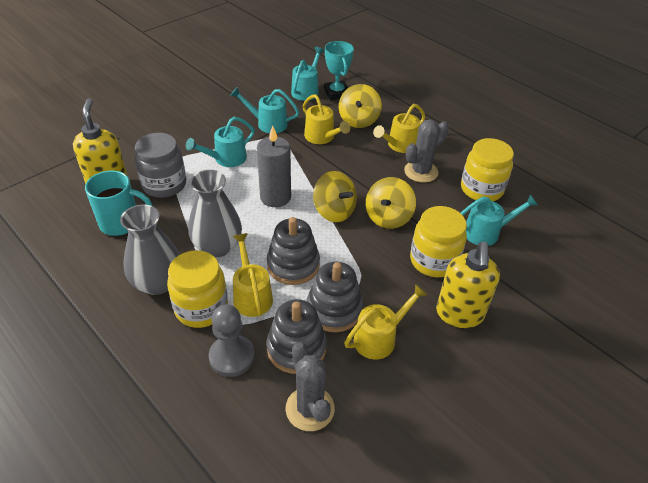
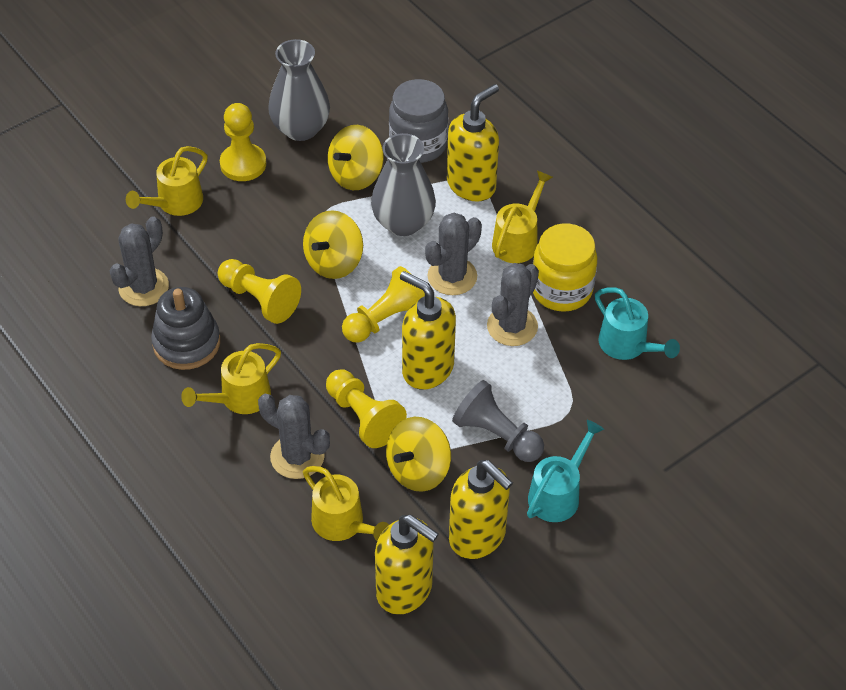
grey cactus: 2 -> 4
grey candle: 1 -> 0
grey stacking toy: 3 -> 1
turquoise mug: 1 -> 0
turquoise trophy: 1 -> 0
turquoise watering can: 4 -> 2
yellow jar: 3 -> 1
yellow pawn: 0 -> 4
yellow soap dispenser: 2 -> 4

